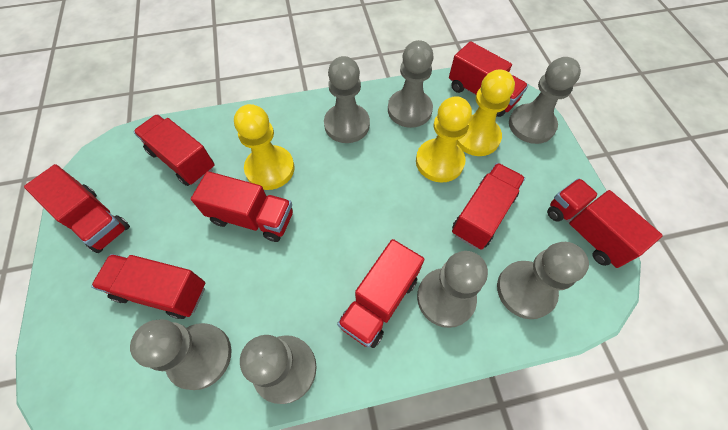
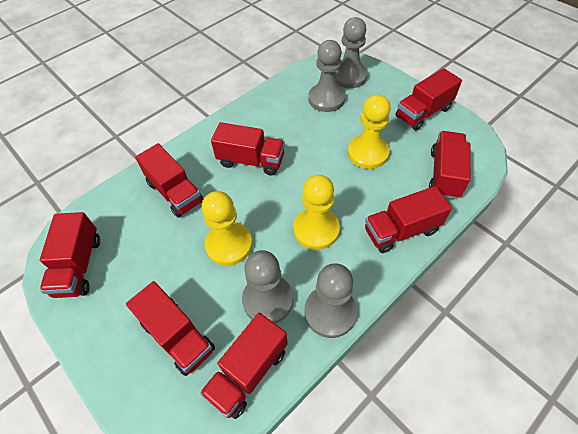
grey pawn: 7 -> 4

